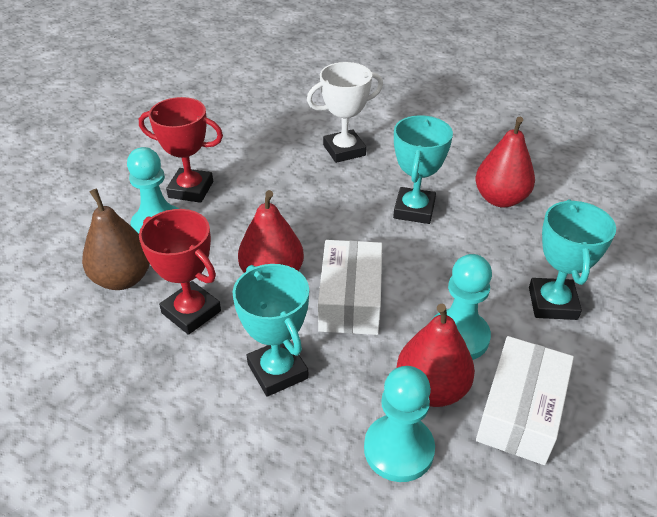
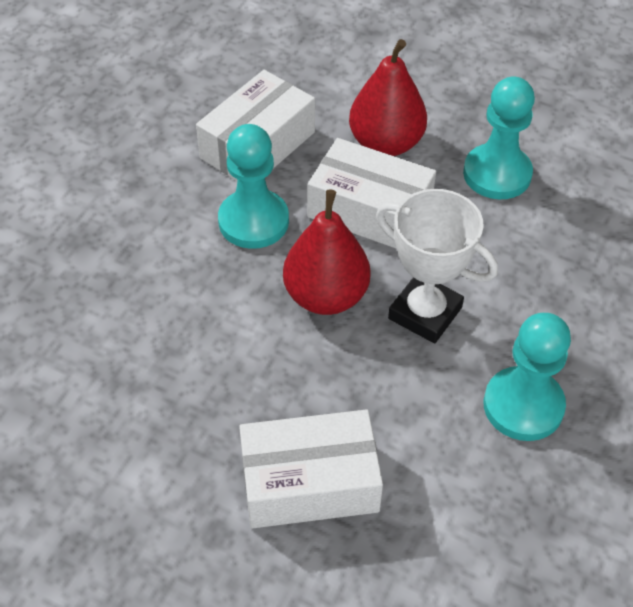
brown pear: 1 -> 0
red pear: 3 -> 2
red trophy: 2 -> 0
turquoise trophy: 3 -> 0
white box: 2 -> 3

